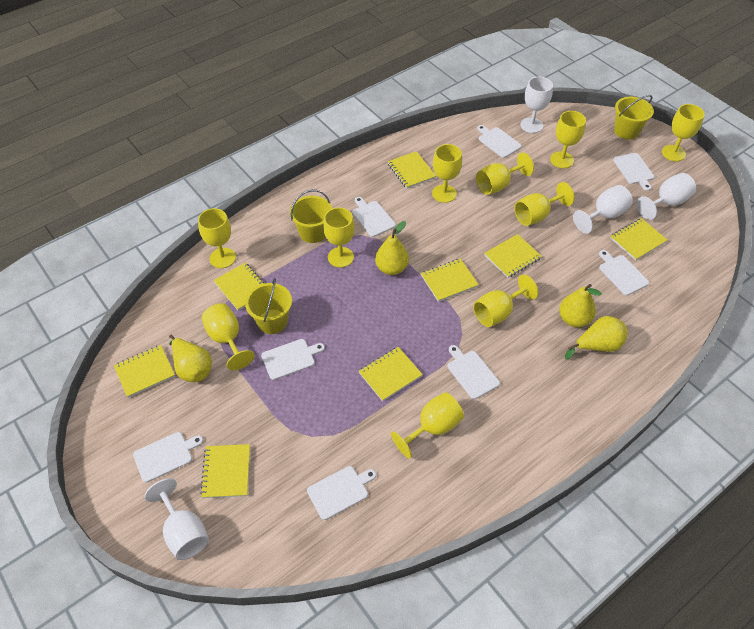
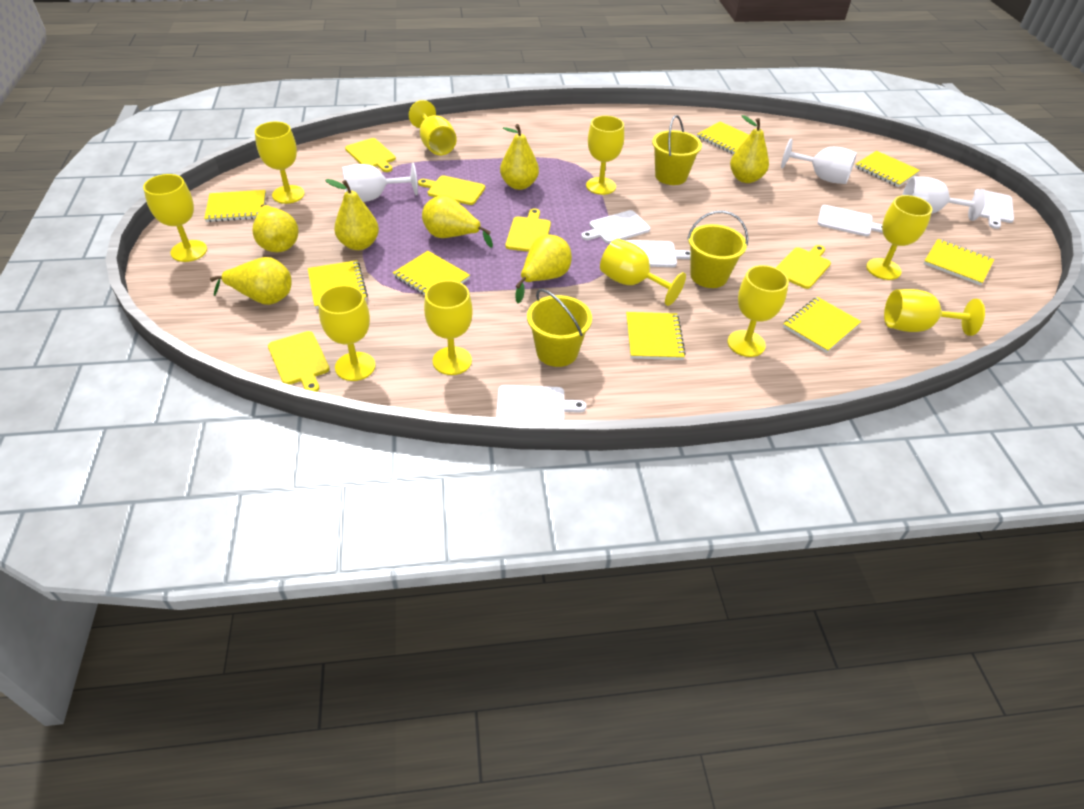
white cutting board: 8 -> 5
white goblet: 4 -> 3
yellow cutting board: 0 -> 5
yellow pear: 4 -> 7

